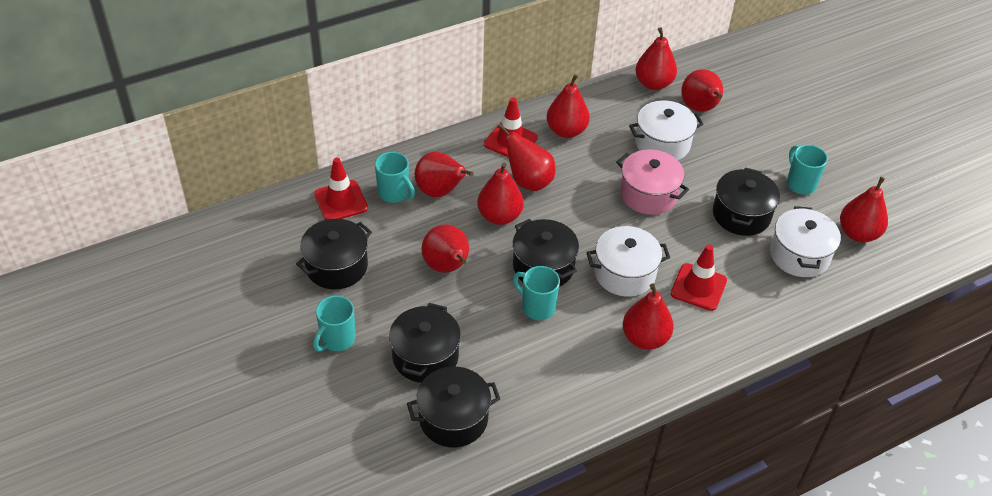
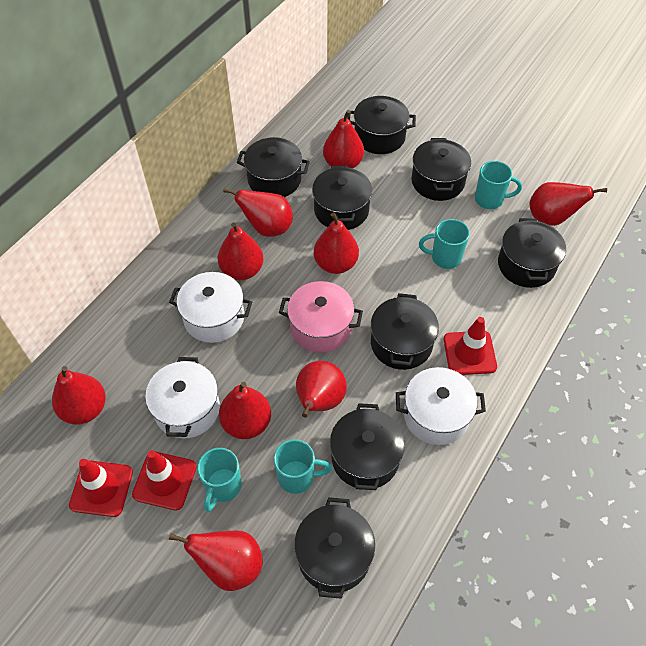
black pot: 5 -> 8

